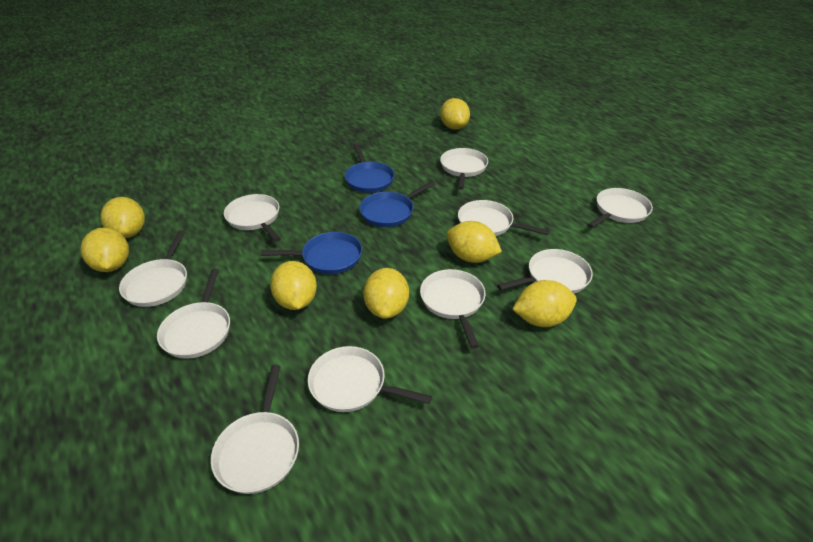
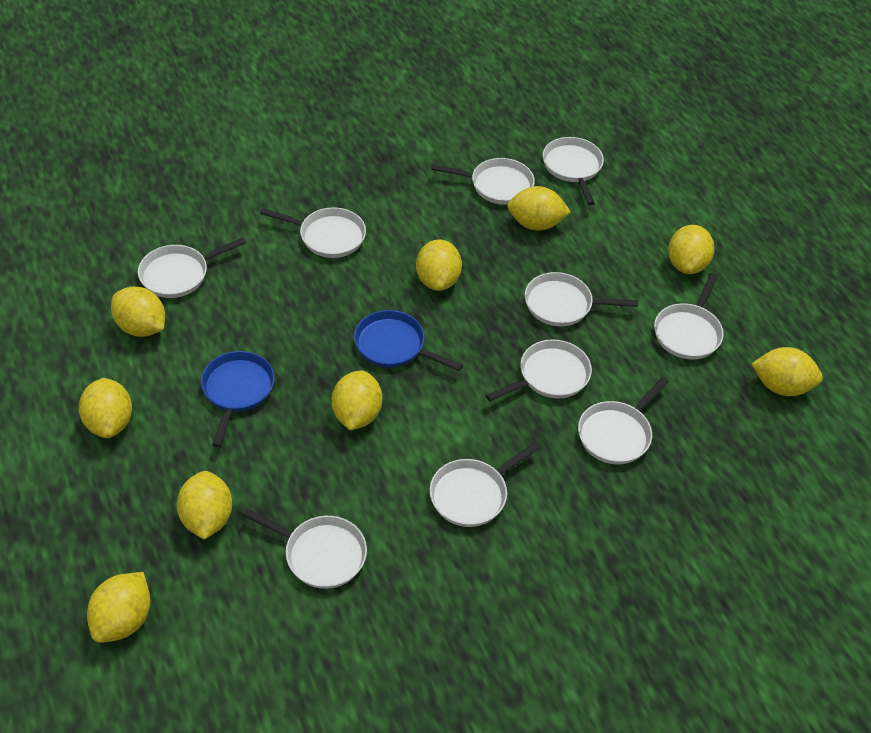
blue pan: 3 -> 2
yellow lemon: 7 -> 9

